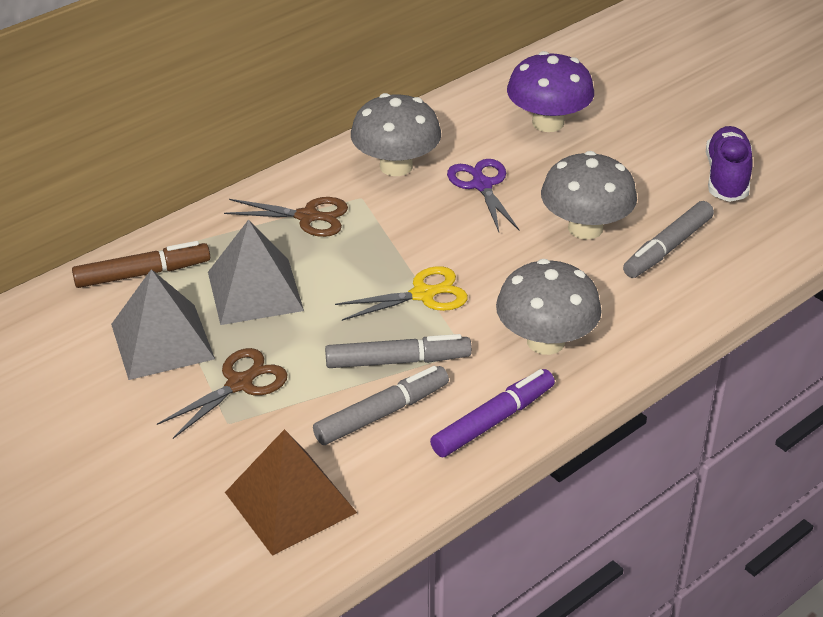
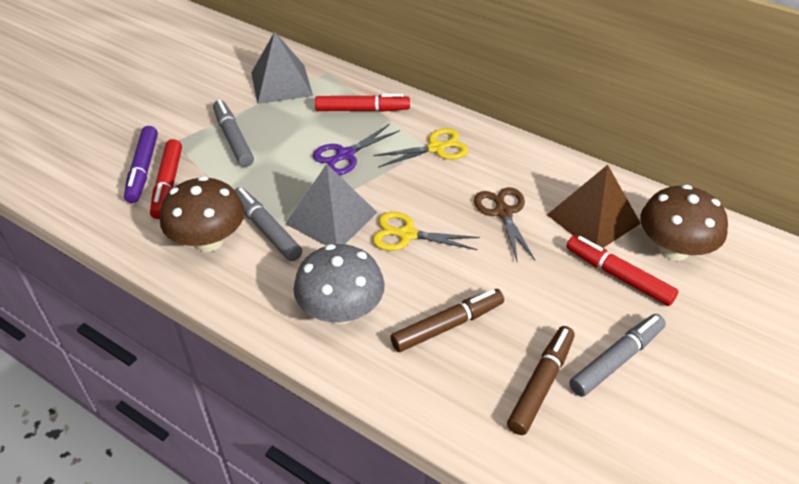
brown marker: 1 -> 2
brown mushroom: 0 -> 2
brown scissors: 2 -> 1
grey mushroom: 3 -> 1
purple mushroom: 1 -> 0
purple shoe: 1 -> 0
red marker: 0 -> 3
yellow scissors: 1 -> 2

